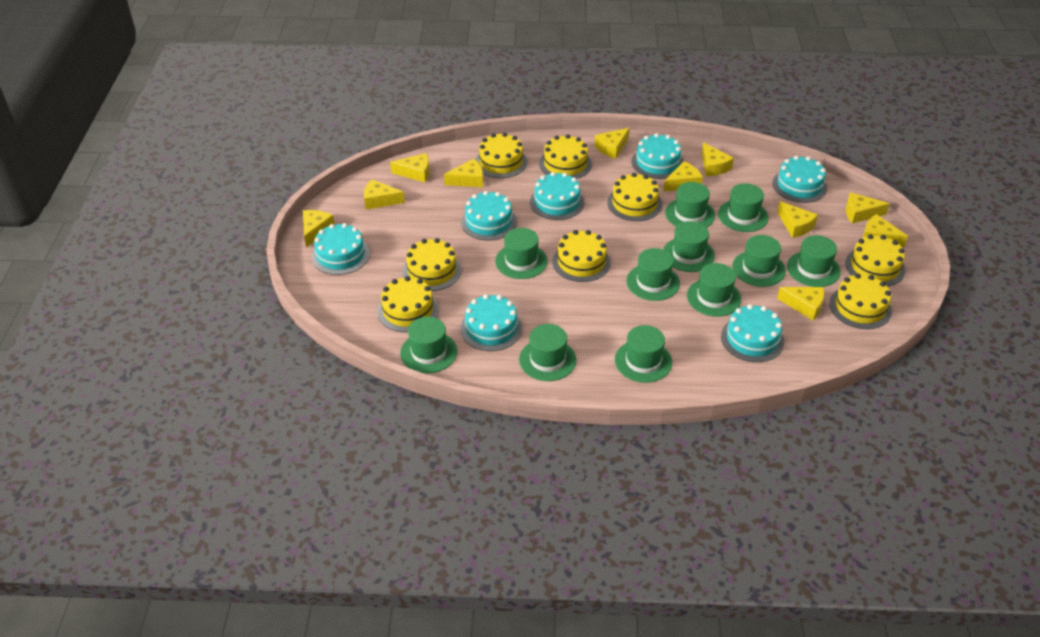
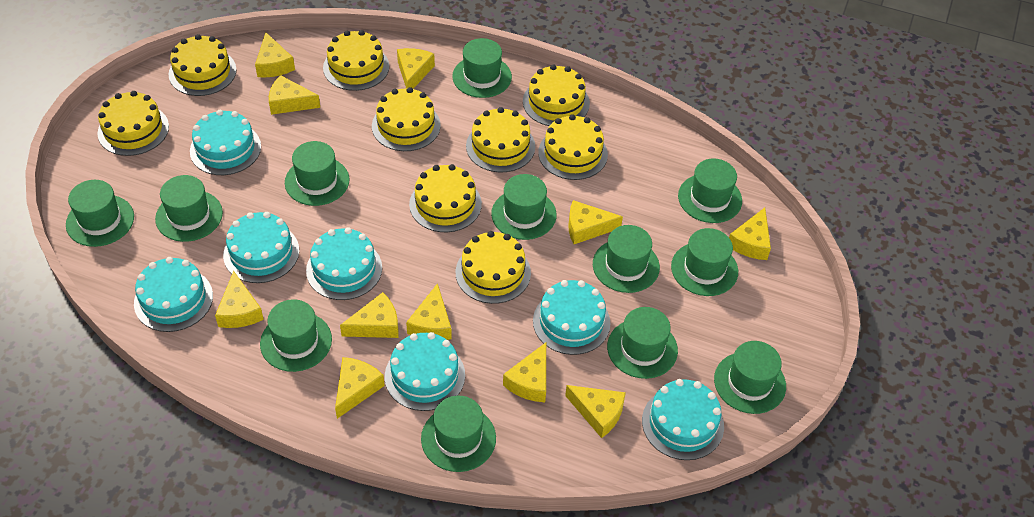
green hat: 11 -> 12
yellow cake: 8 -> 9

